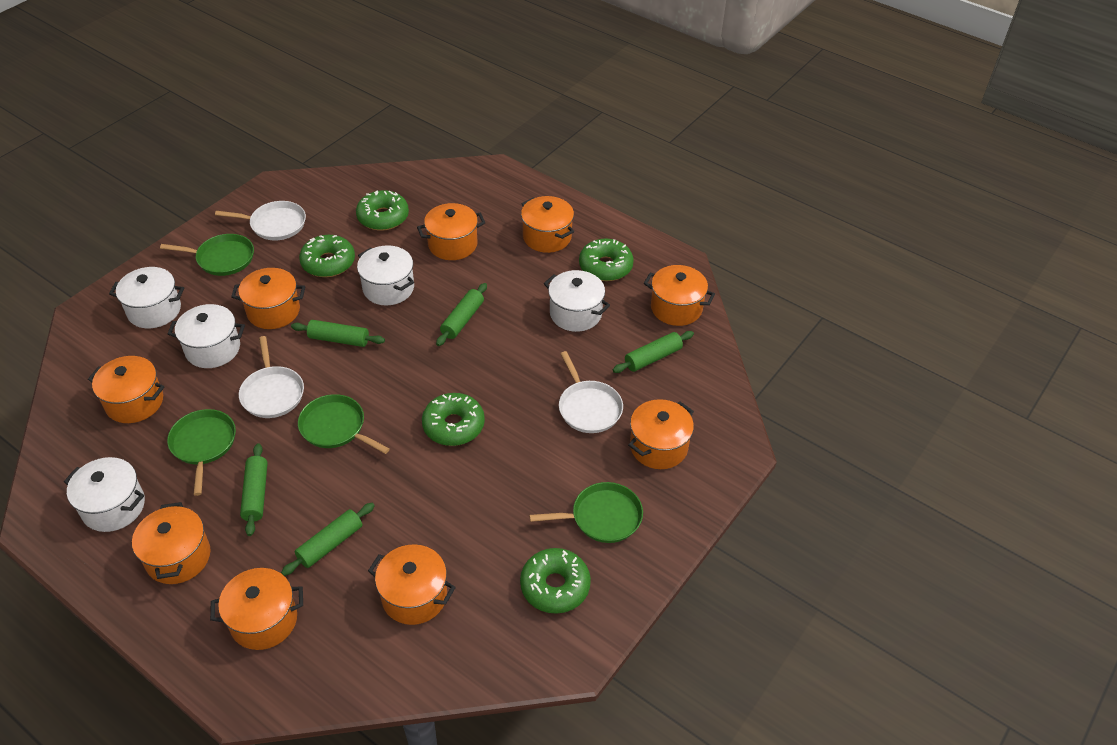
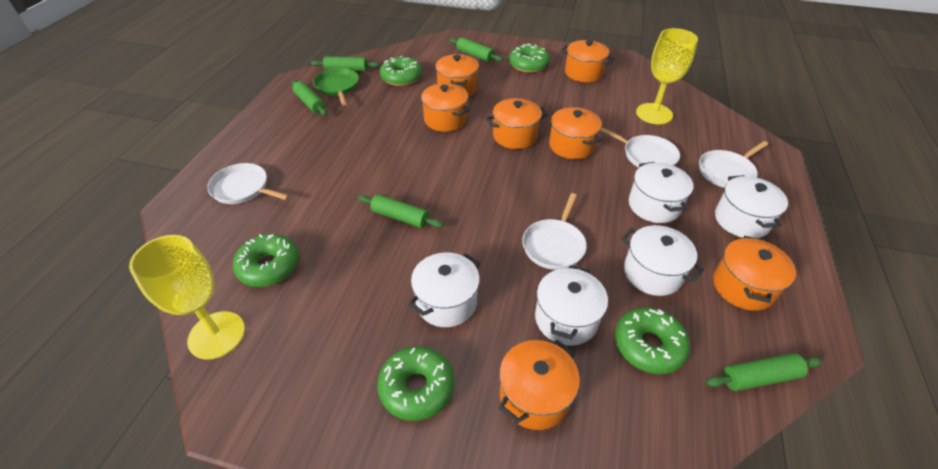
green pan: 4 -> 1
orange pot: 9 -> 7
white pan: 3 -> 4
yellow goblet: 0 -> 2

